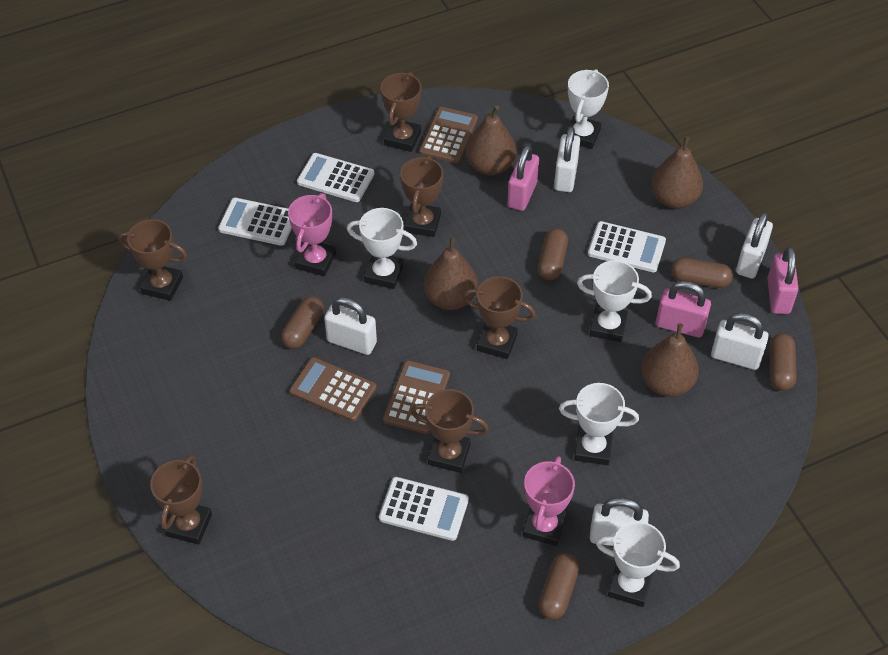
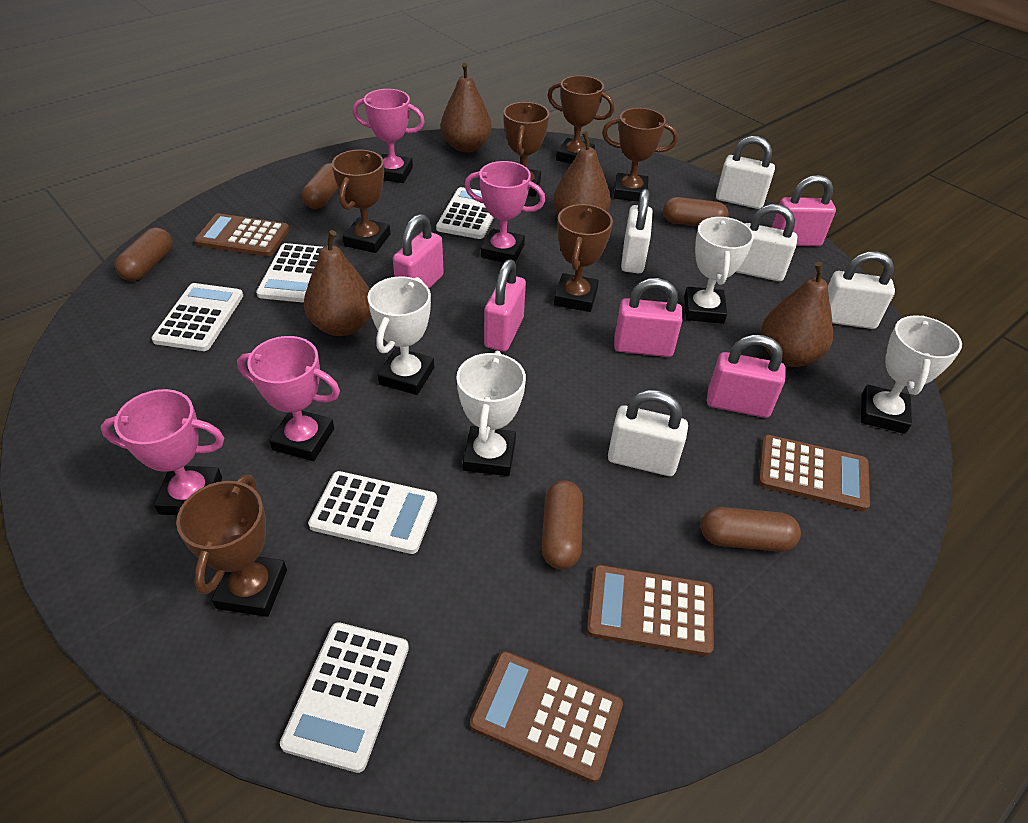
brown calculator: 3 -> 4
pink padlock: 3 -> 5
pink trophy: 2 -> 4
white calculator: 4 -> 5
white trophy: 5 -> 4

